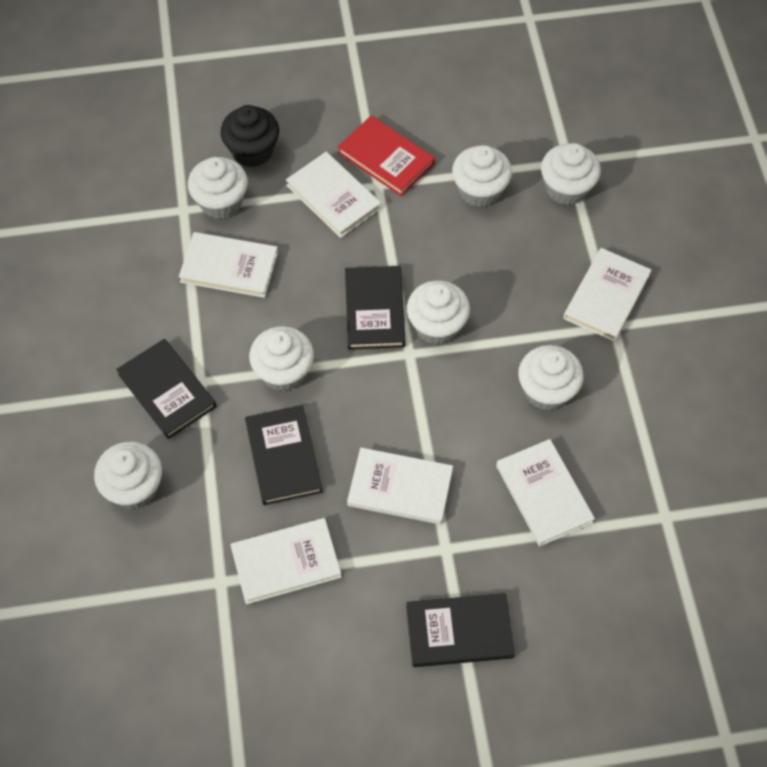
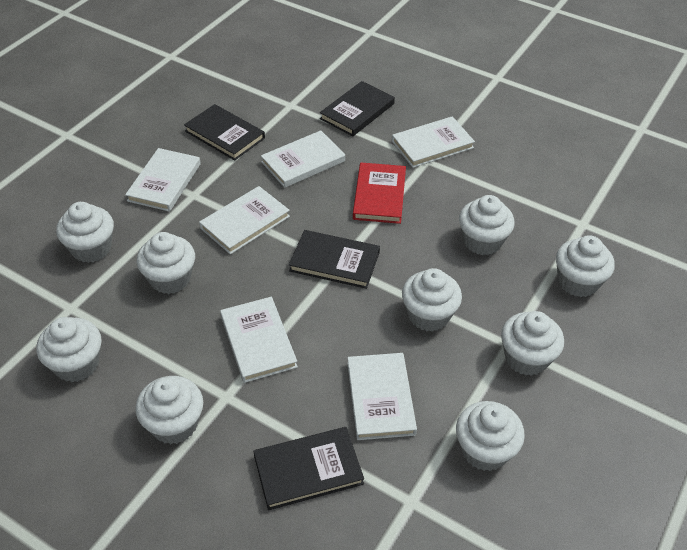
black cupcake: 1 -> 0
white cupcake: 7 -> 9

